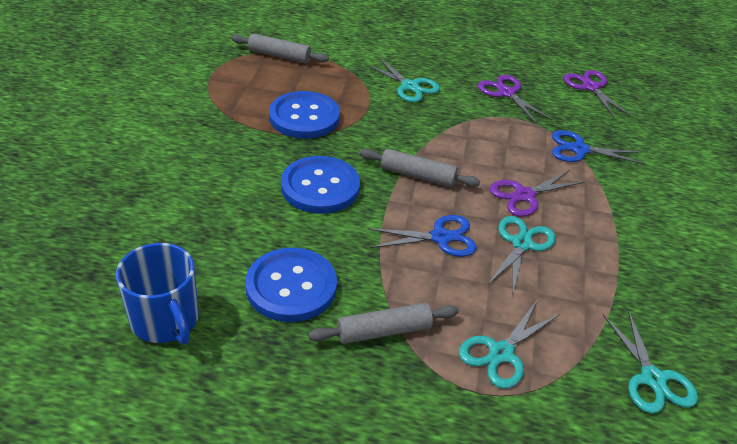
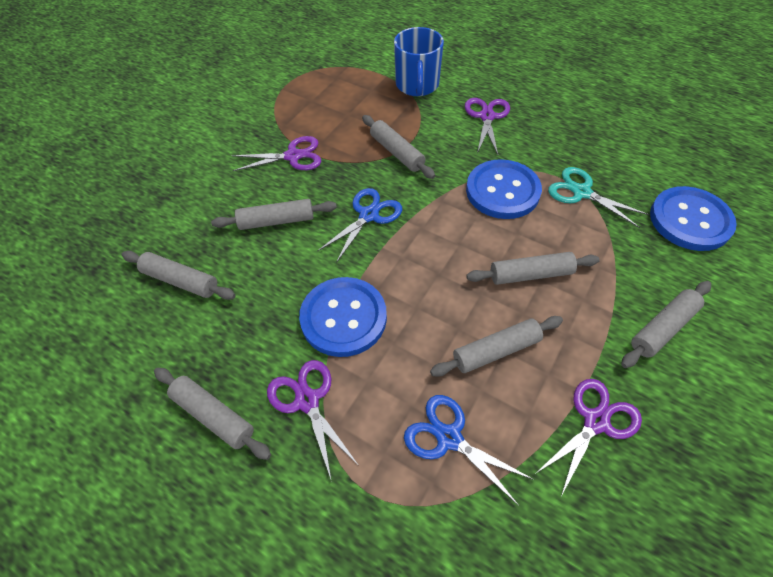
grey rolling pin: 3 -> 7
purple scissors: 3 -> 4
turquoise scissors: 4 -> 1

